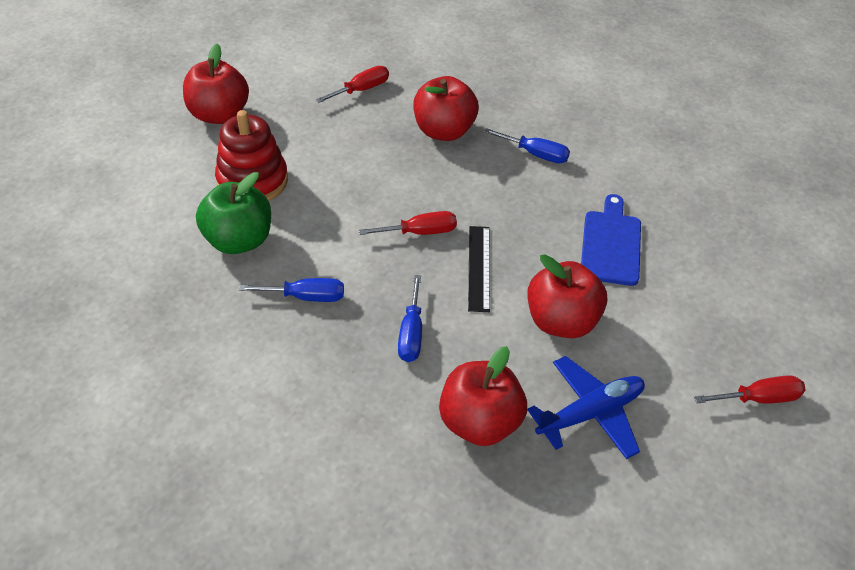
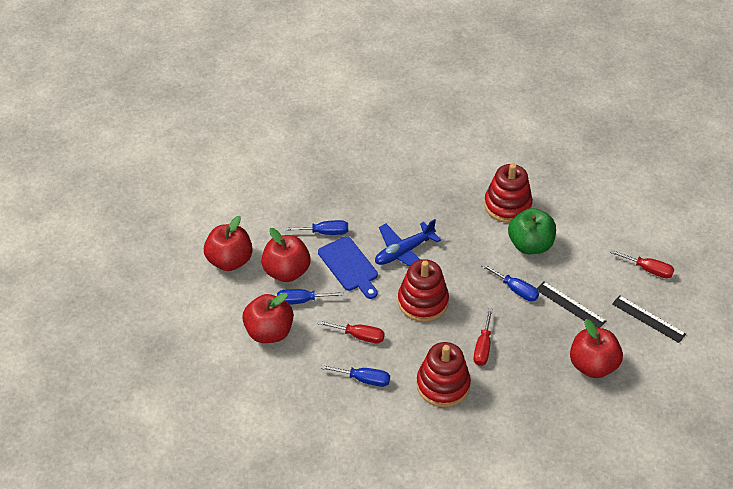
black ruler: 1 -> 2
blue screwdriver: 3 -> 4
red stacking toy: 1 -> 3

